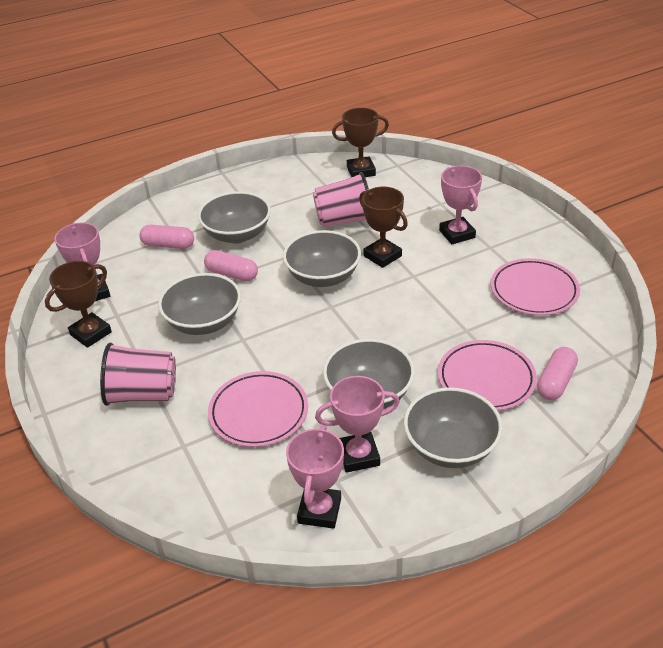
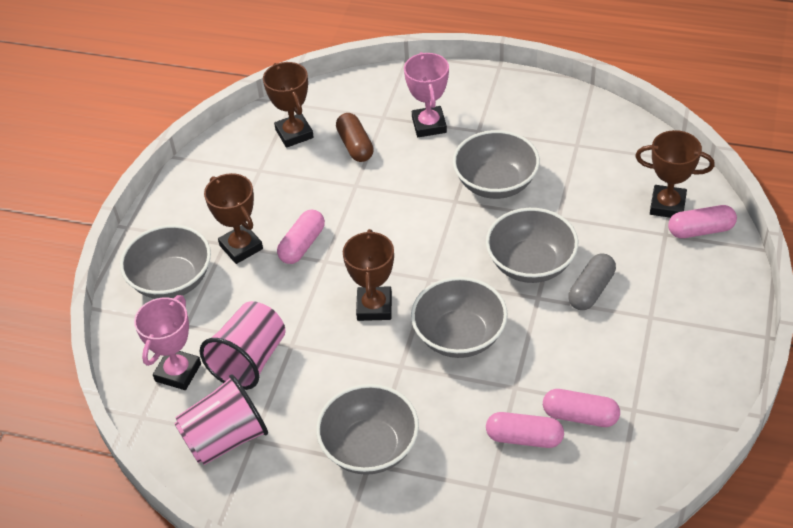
brown capsule: 0 -> 1
brown trophy: 3 -> 4
grey capsule: 0 -> 1
pink capsule: 3 -> 4
pink plate: 3 -> 0
pink trophy: 4 -> 2

